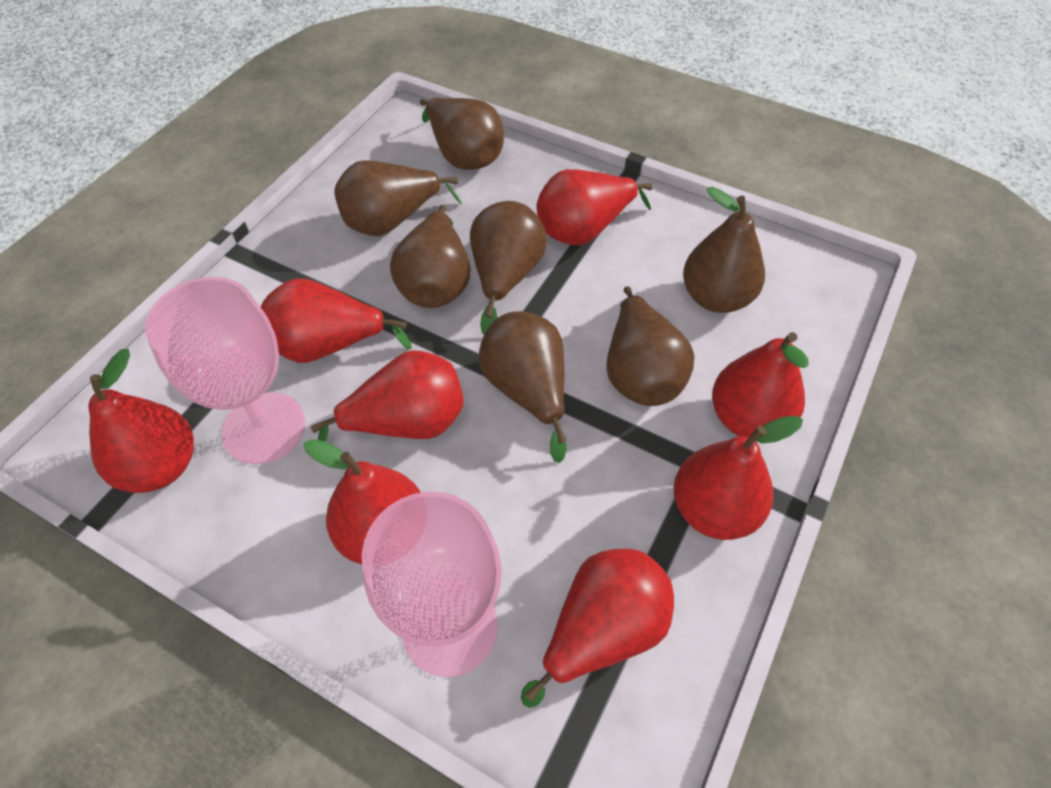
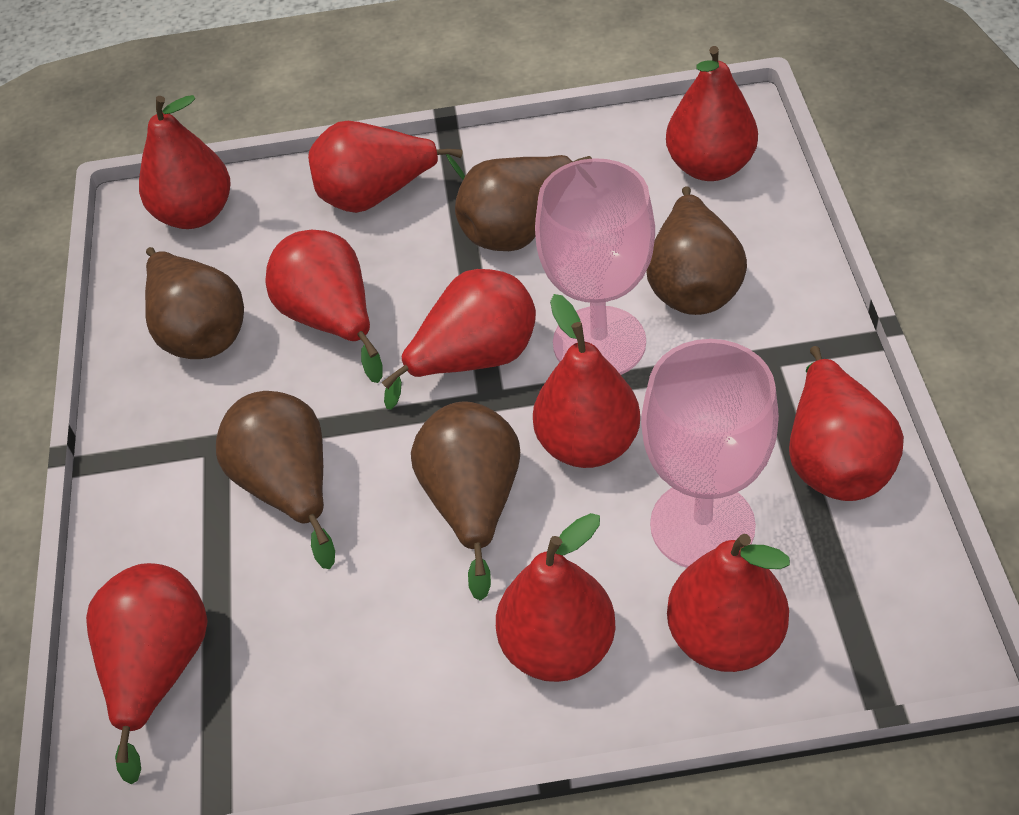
brown pear: 7 -> 5
red pear: 8 -> 10

